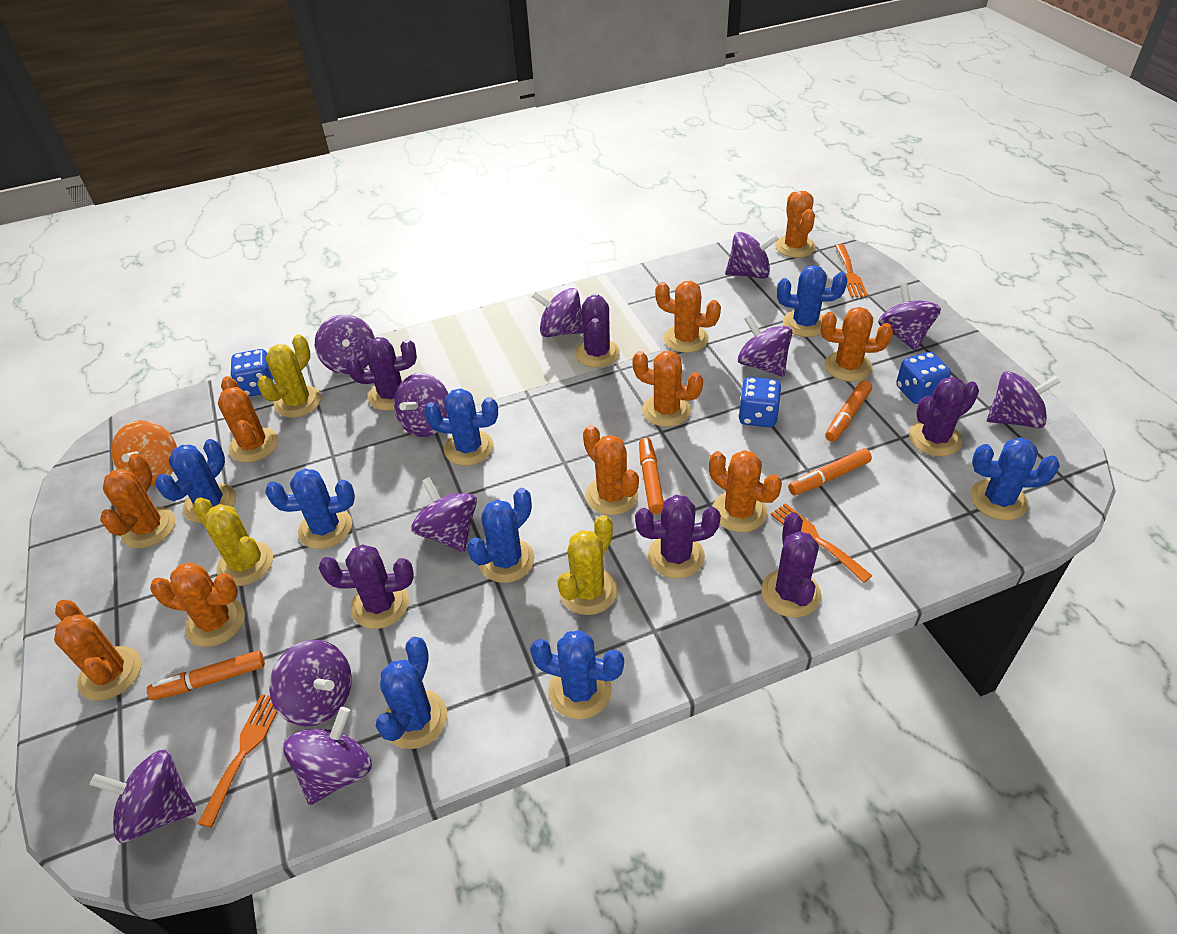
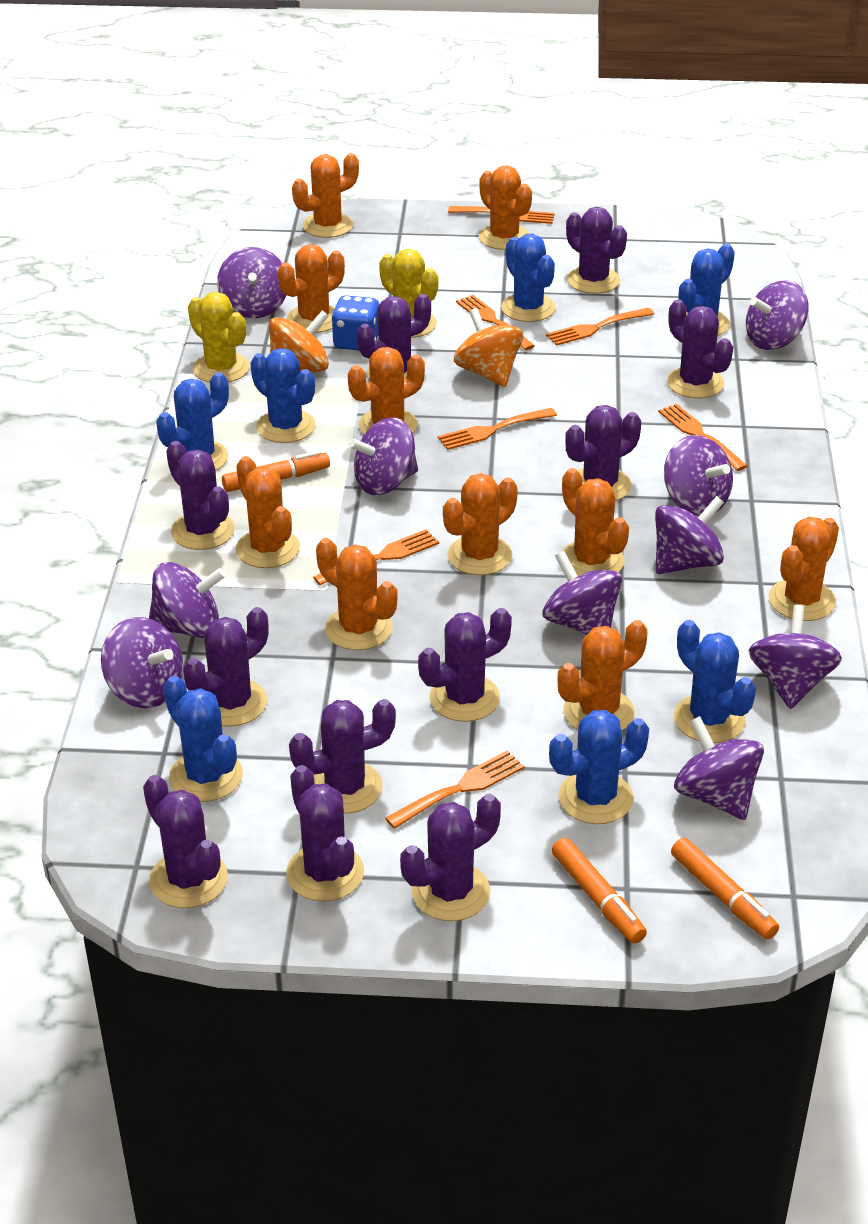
blue cactus: 8 -> 7
blue dice: 3 -> 1
orange fork: 3 -> 7
orange marker: 4 -> 3
orange spinning top: 1 -> 2
purple cactus: 6 -> 11
purple spinning top: 11 -> 10
yellow cactus: 3 -> 2

